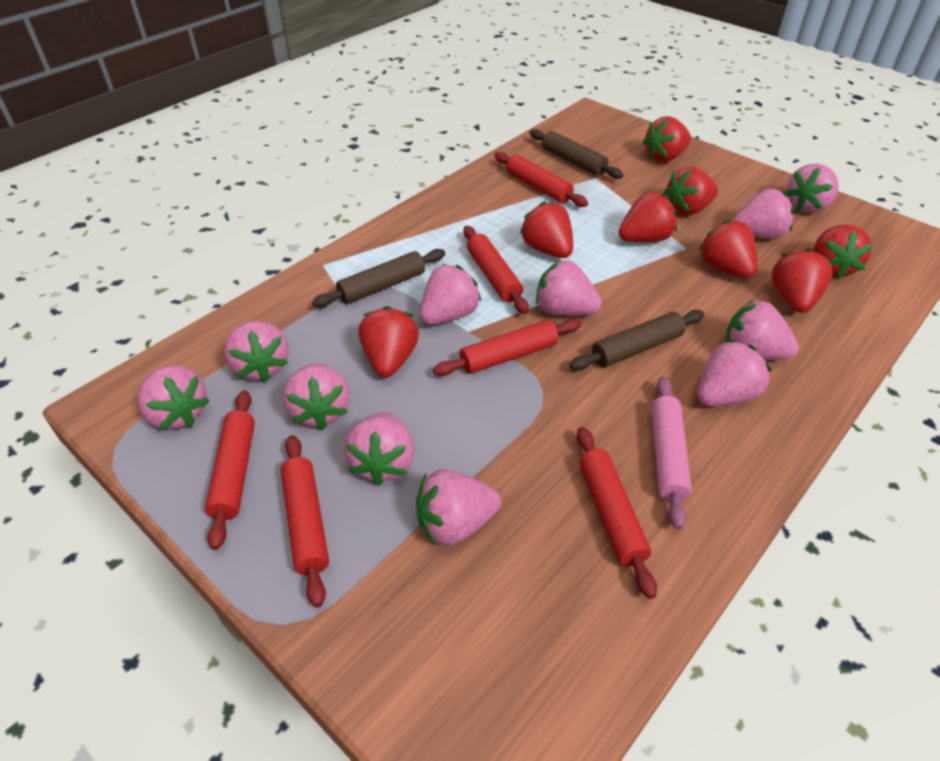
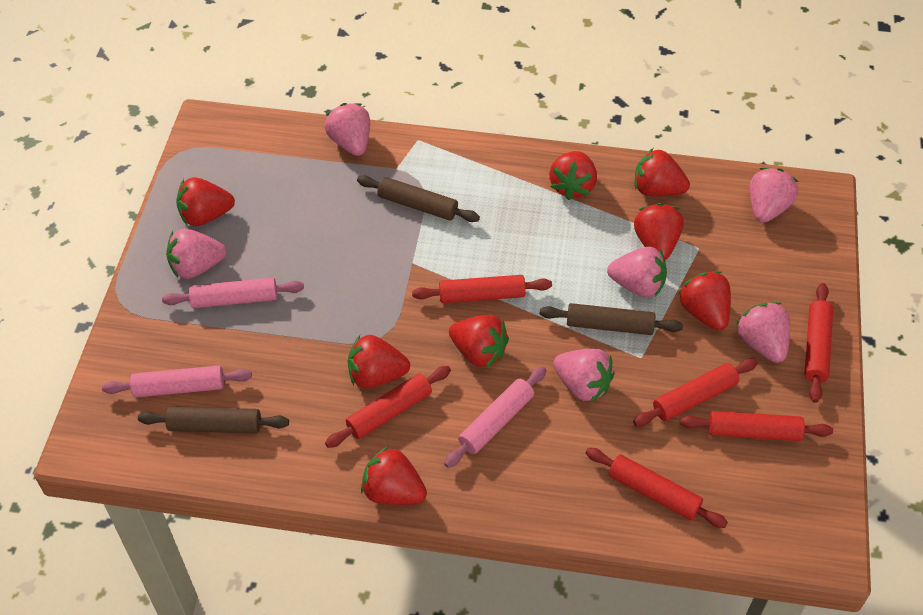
pink rolling pin: 1 -> 3
pink strawberry: 11 -> 6

